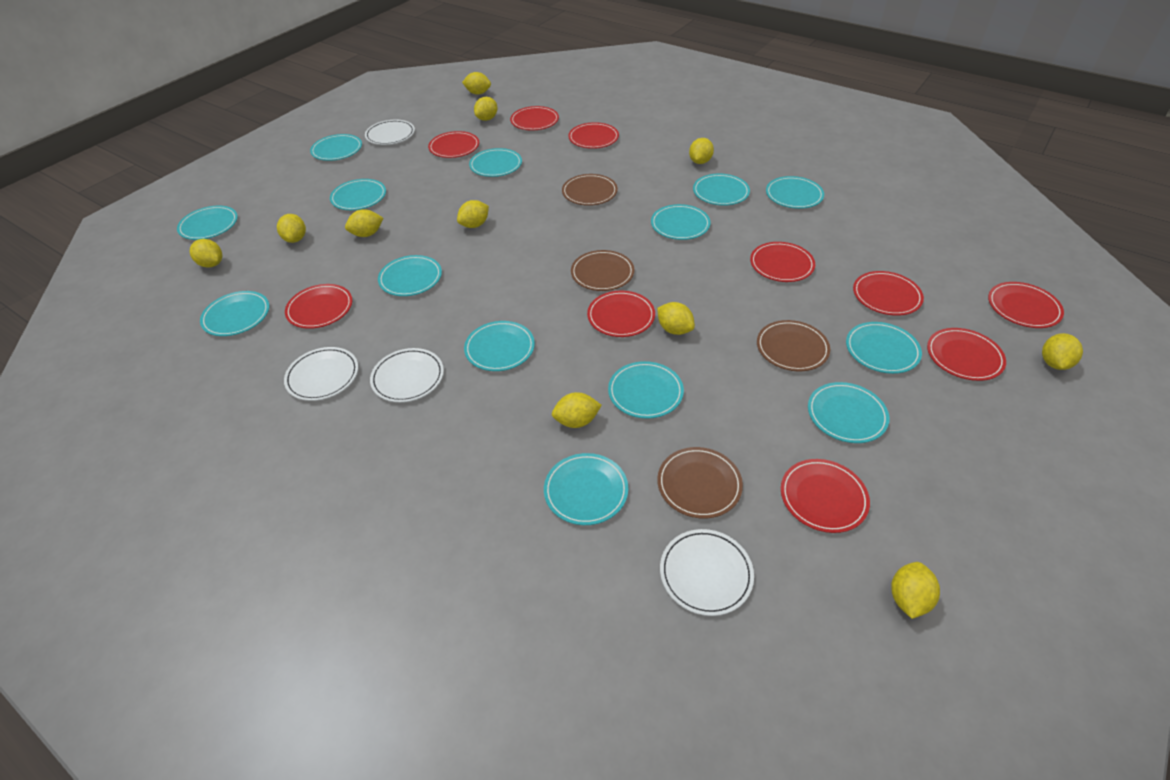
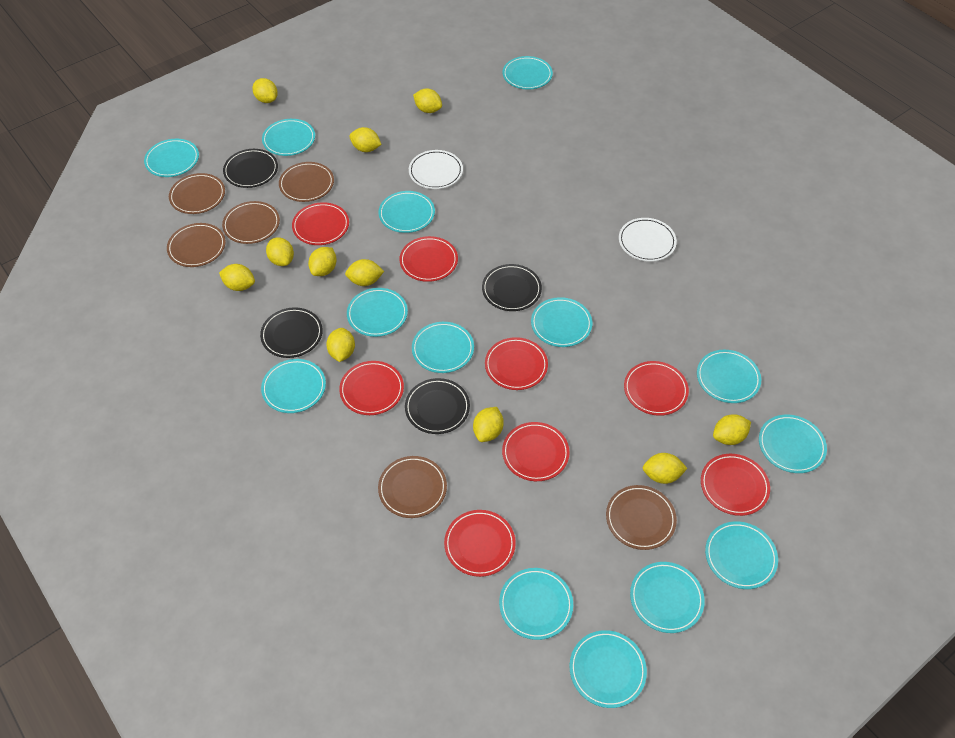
black plate: 0 -> 4
brown plate: 4 -> 6
red plate: 10 -> 8
white plate: 4 -> 2

